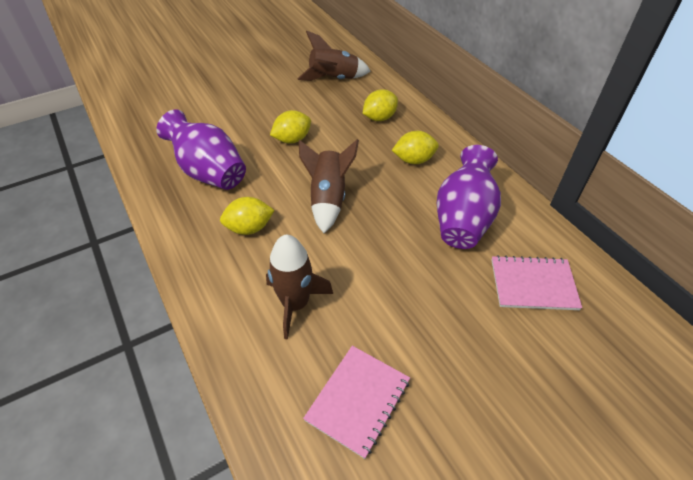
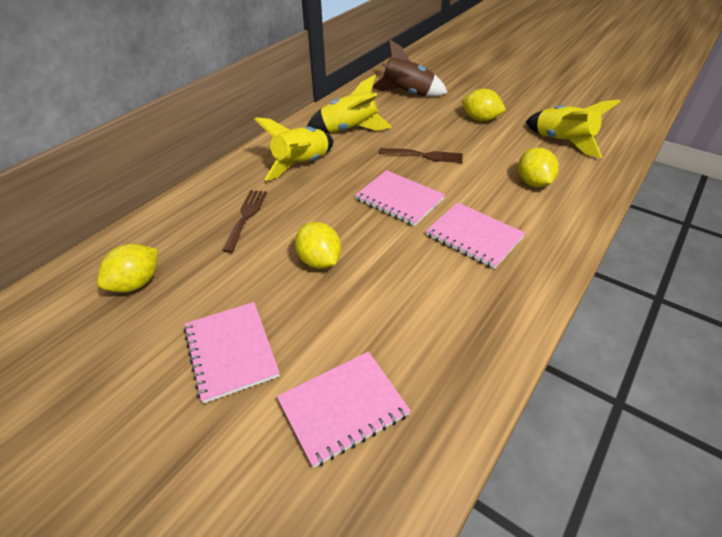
brown fork: 0 -> 2
brown rocket: 3 -> 1
pink notebook: 2 -> 4
purple vase: 2 -> 0
yellow rocket: 0 -> 3

